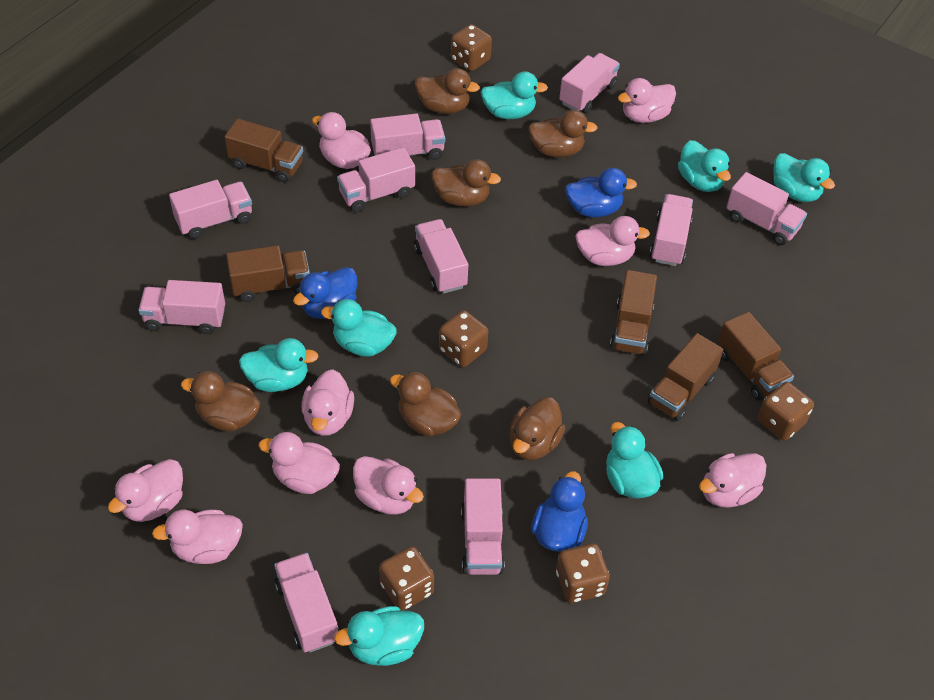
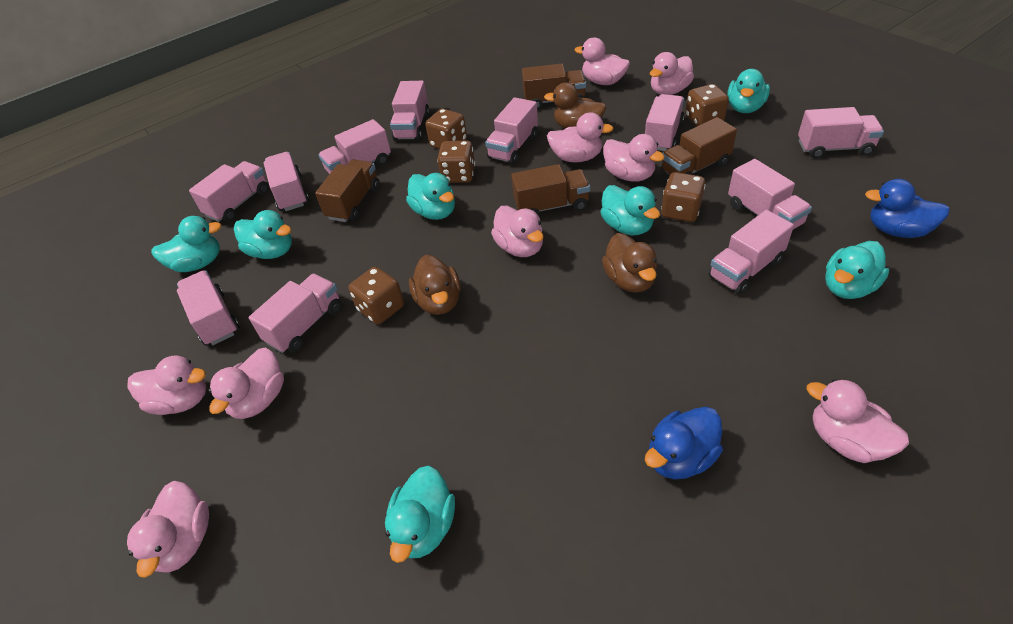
blue duck: 3 -> 2
brown duck: 6 -> 3
brown truck: 5 -> 4
pink truck: 10 -> 11

